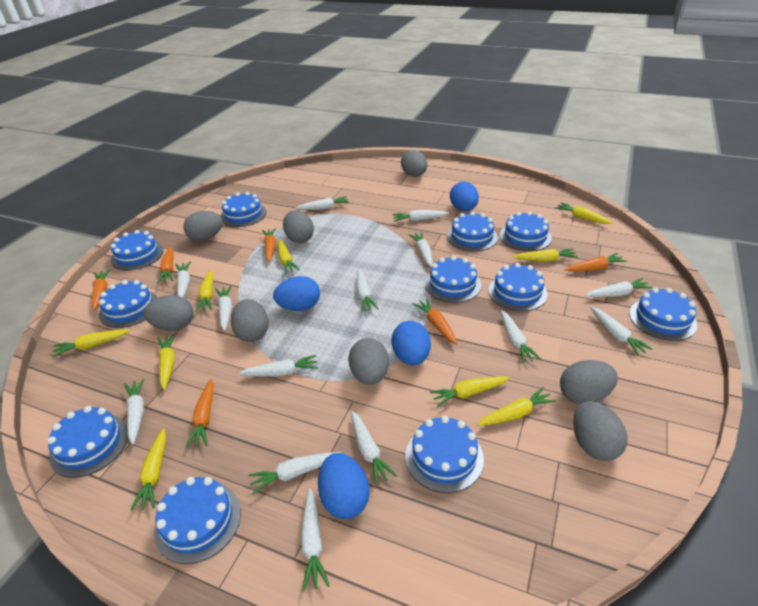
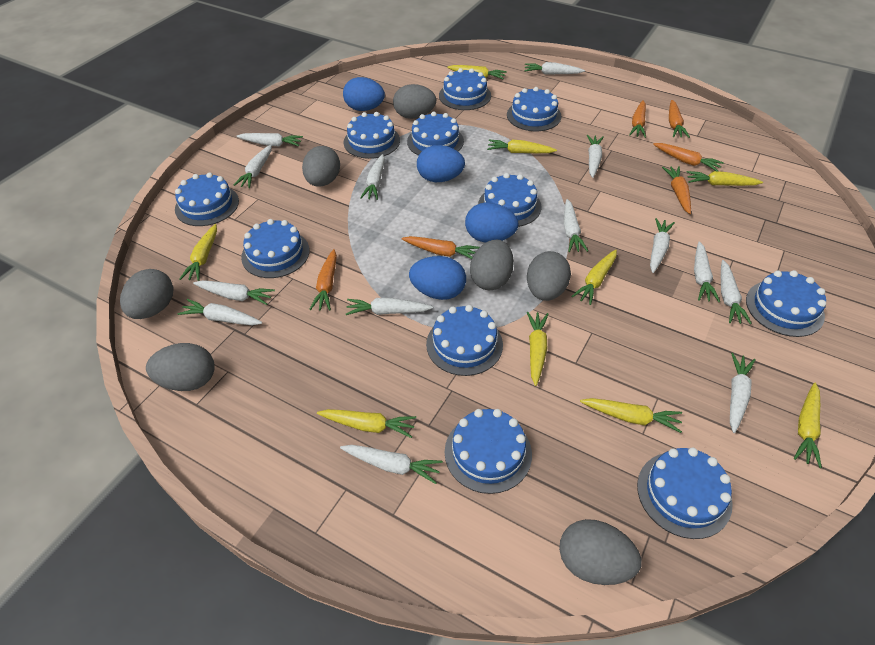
grey egg: 8 -> 7

